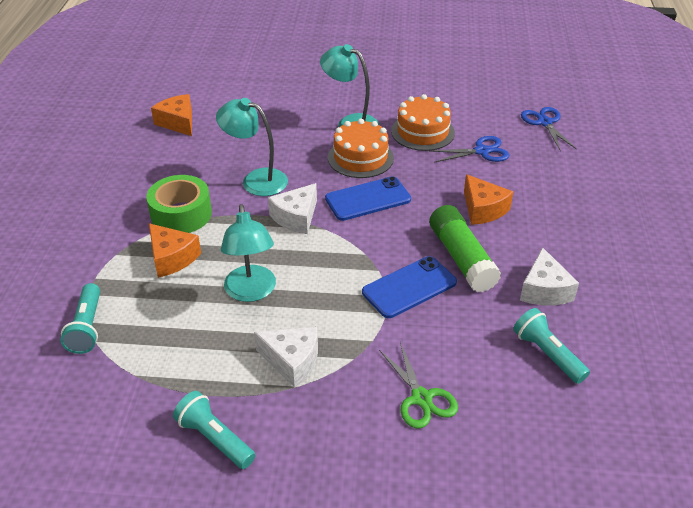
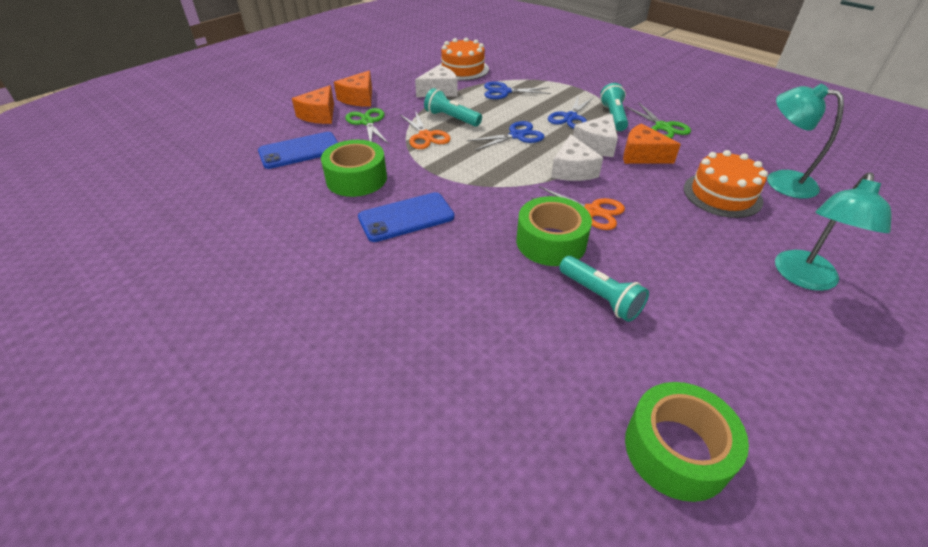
blue scissors: 2 -> 3
green glue stick: 1 -> 0
green scissors: 1 -> 2
green tape: 1 -> 3
orange scissors: 0 -> 2
turquoise lamp: 3 -> 2

